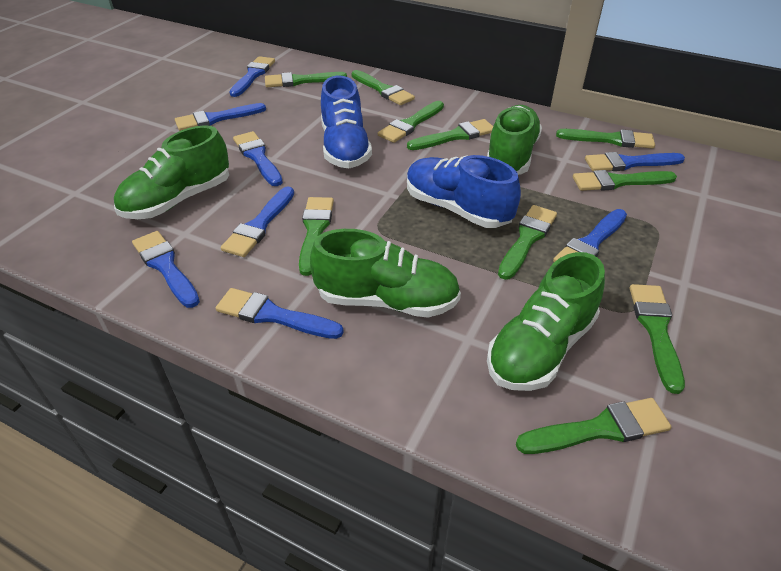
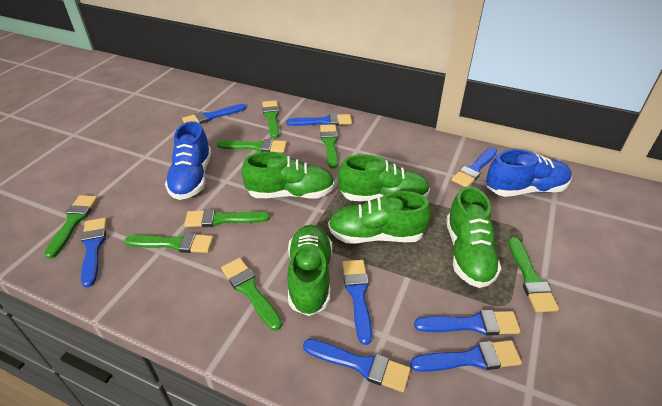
green brush: 10 -> 8
green shoe: 4 -> 5

